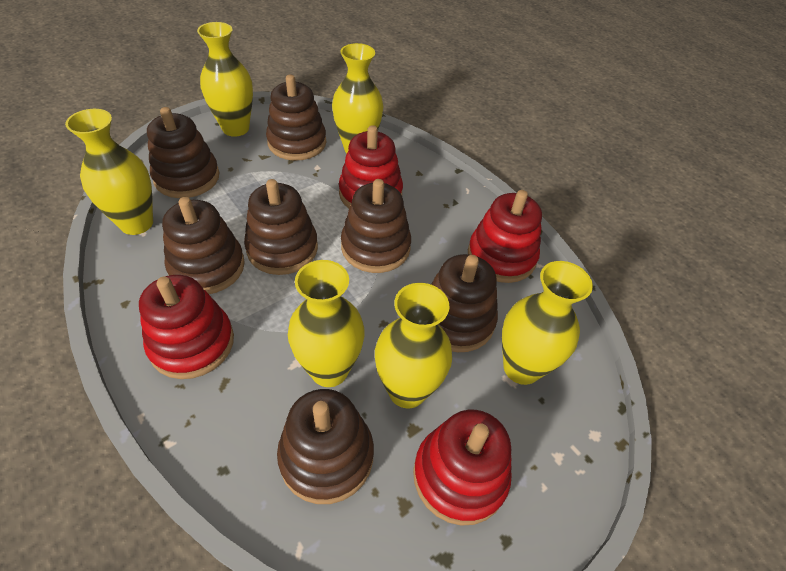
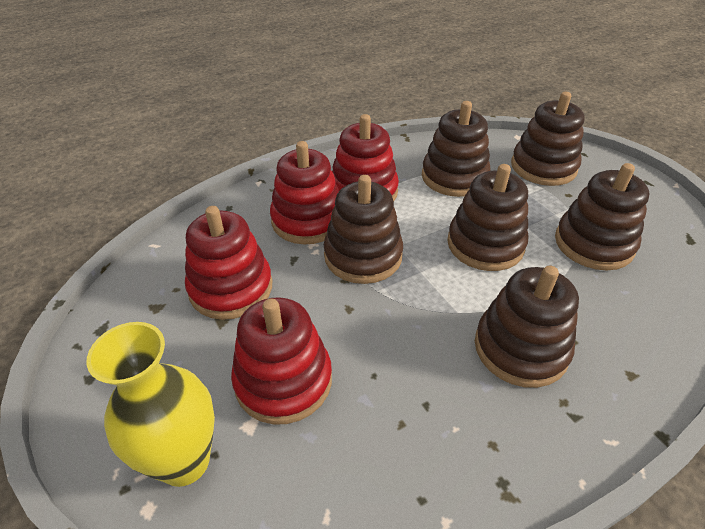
brown stacking toy: 7 -> 6
yellow vase: 6 -> 1

